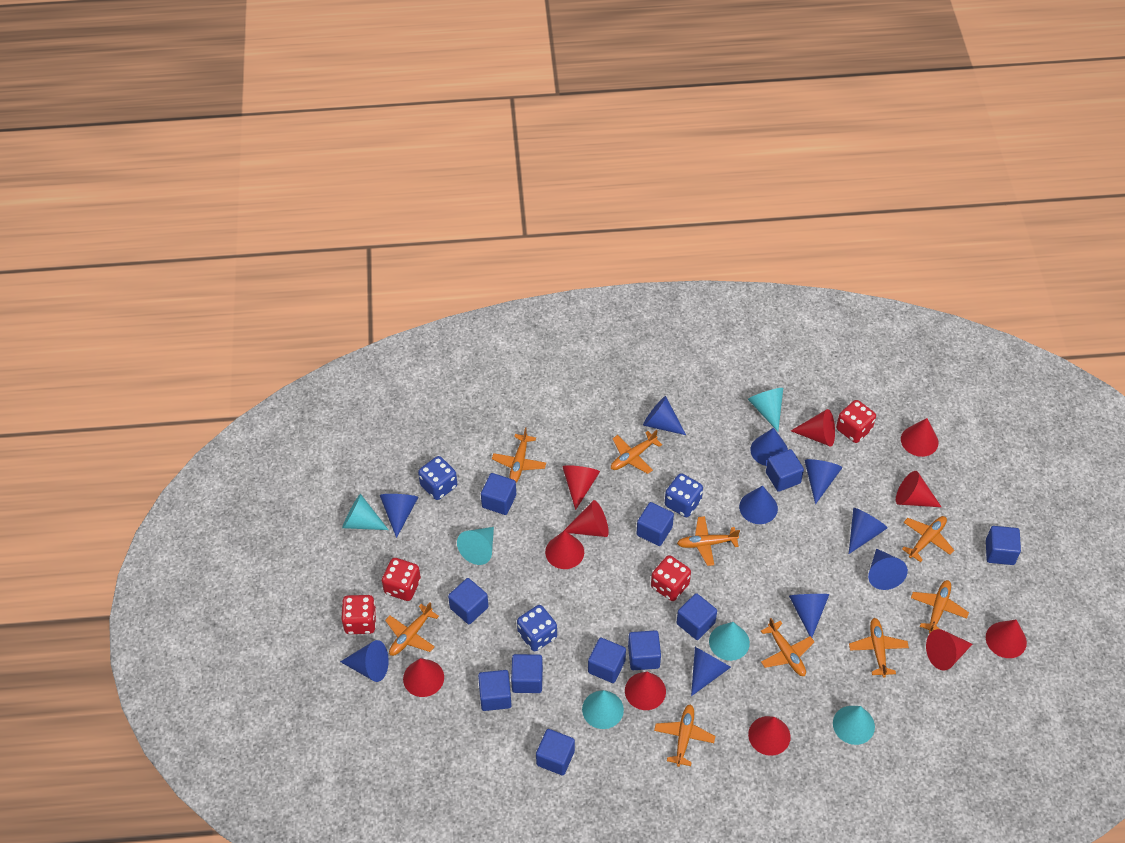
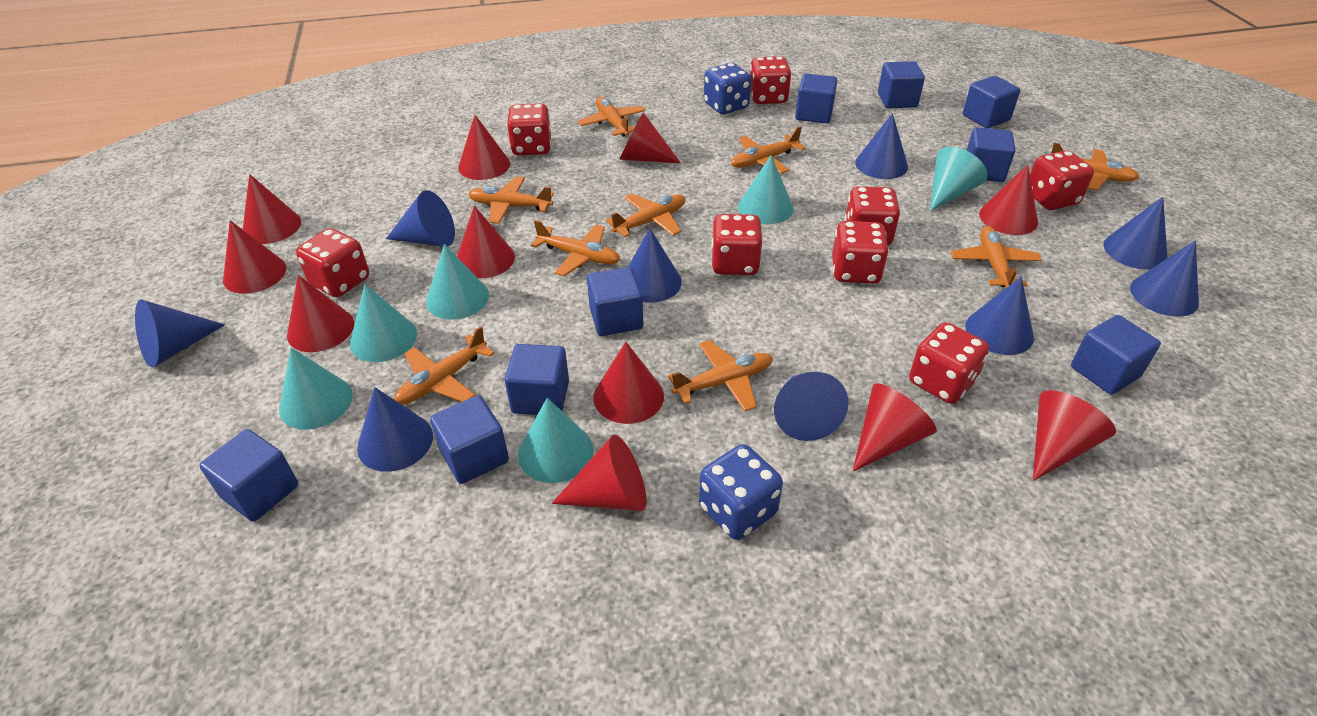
blue cone: 10 -> 9
blue cube: 11 -> 9
blue dice: 3 -> 2
red dice: 4 -> 8

